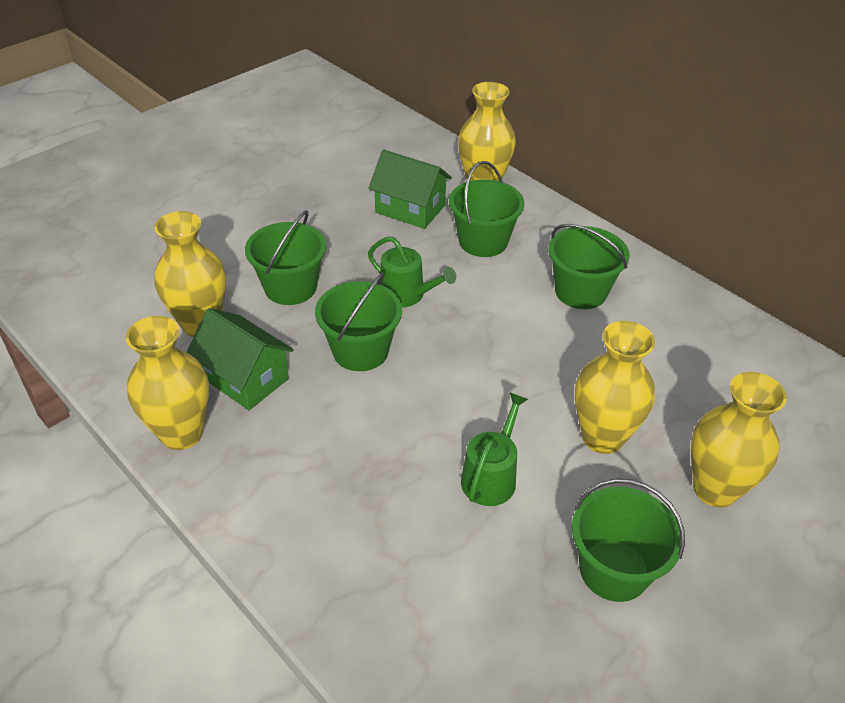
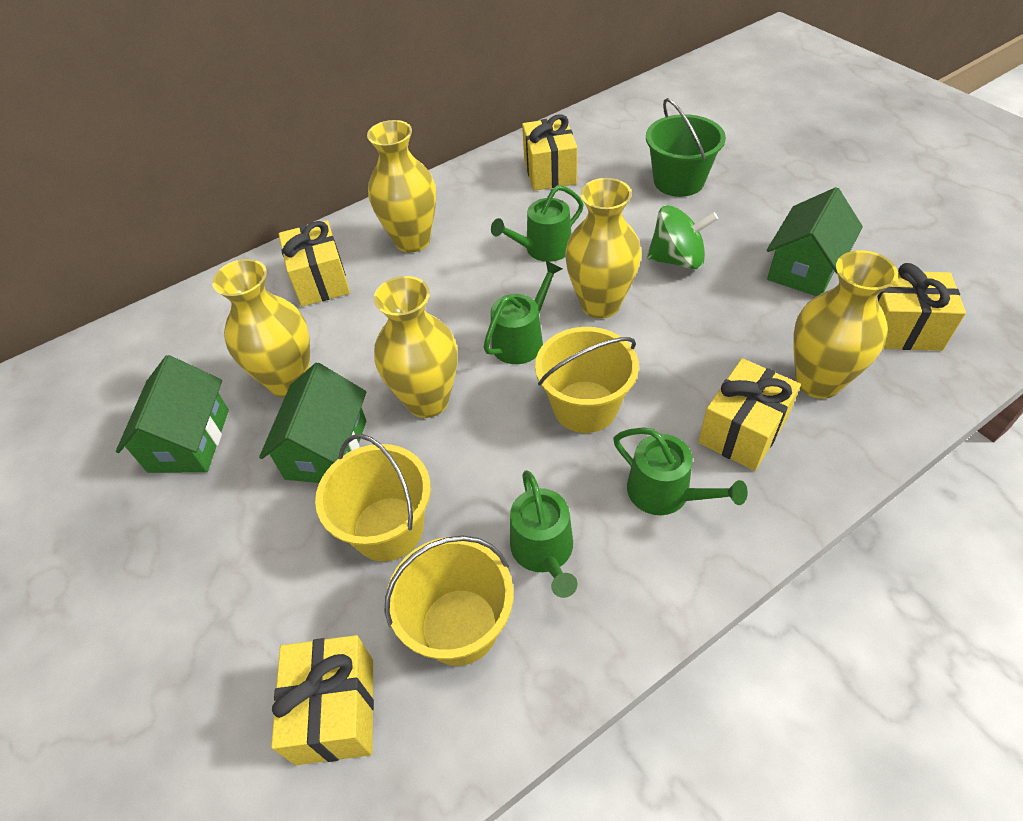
green bucket: 5 -> 1
green house: 2 -> 3
green spinning top: 0 -> 1
green watering can: 2 -> 4
yellow bucket: 0 -> 3
yellow gift: 0 -> 5

